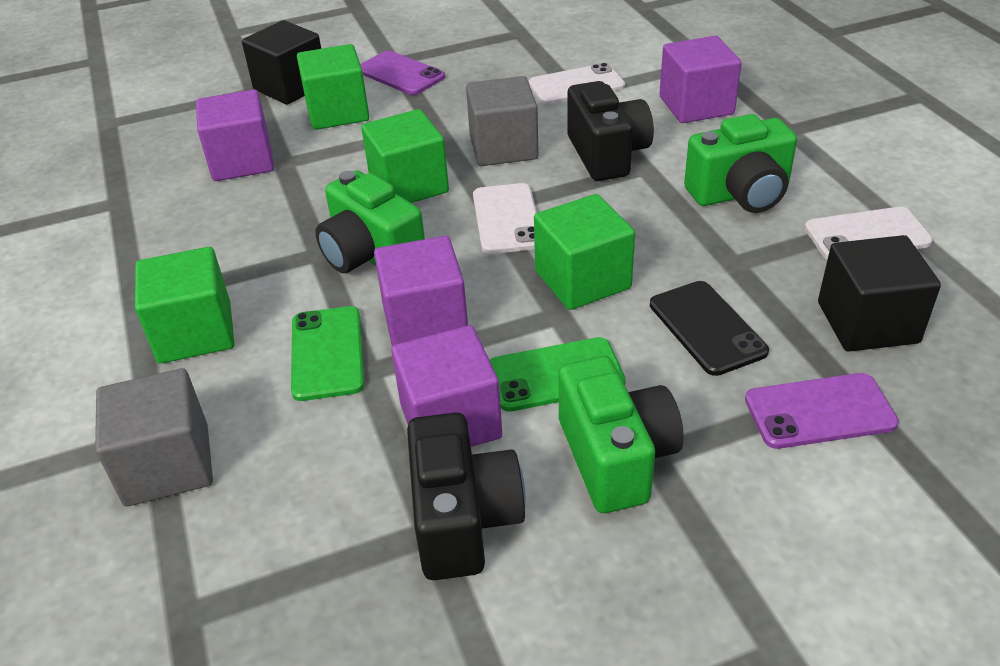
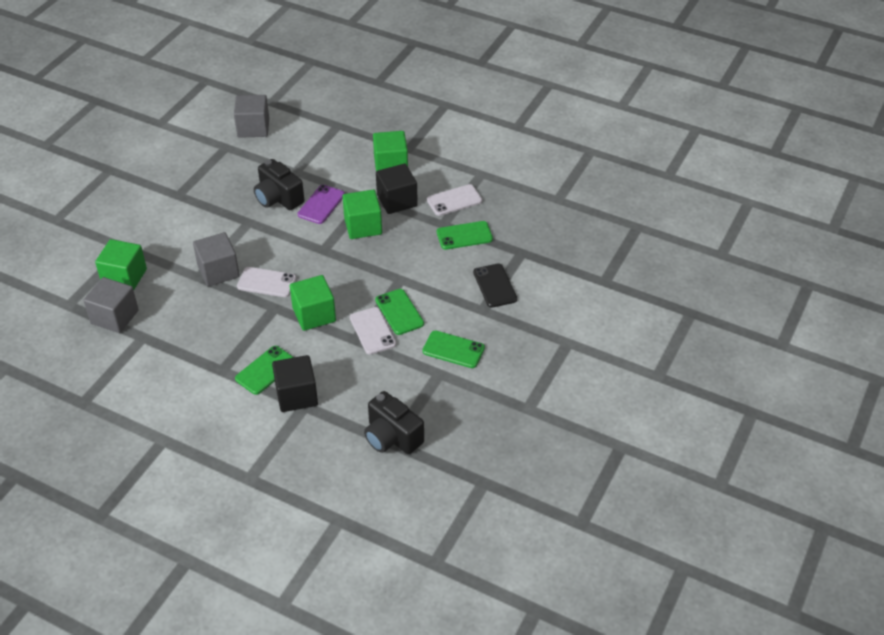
green camera: 3 -> 0
green phone: 2 -> 4
grey cube: 2 -> 3
purple cube: 4 -> 0
purple phone: 2 -> 1

